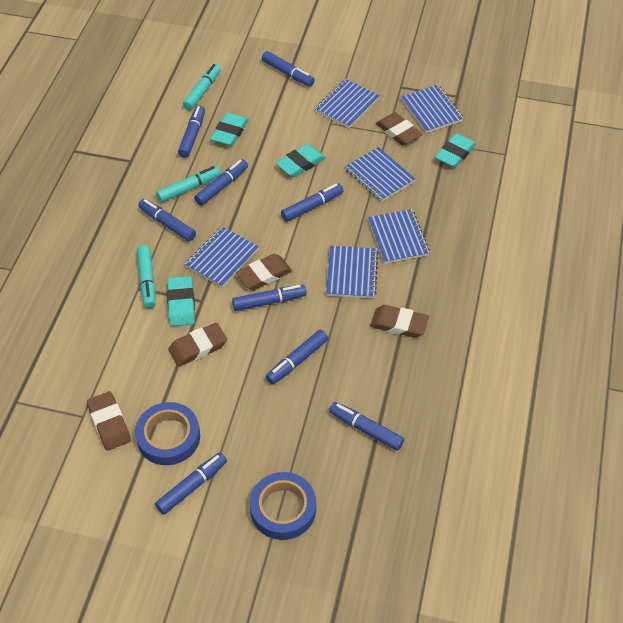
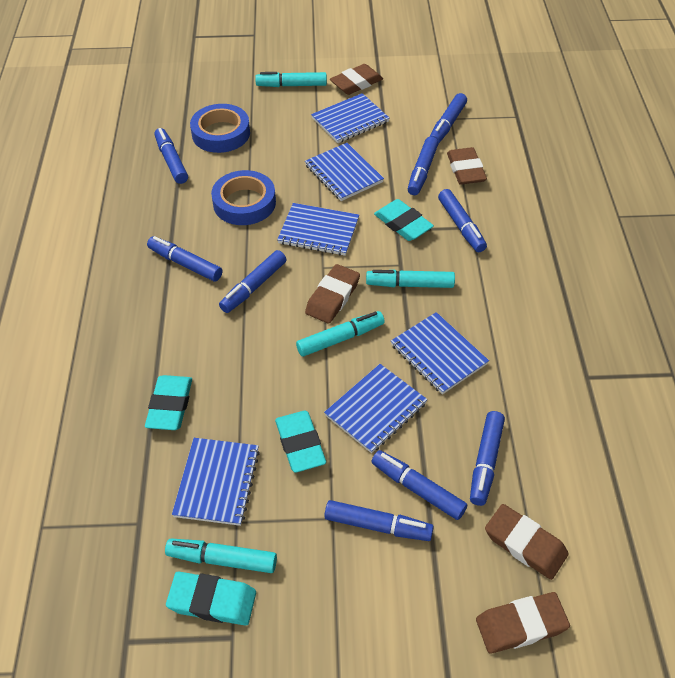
turquoise marker: 3 -> 4

